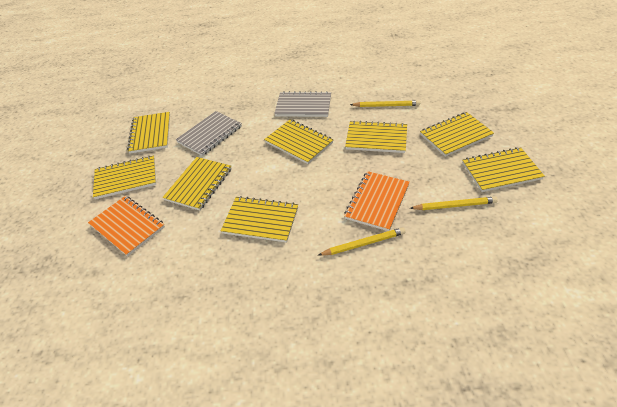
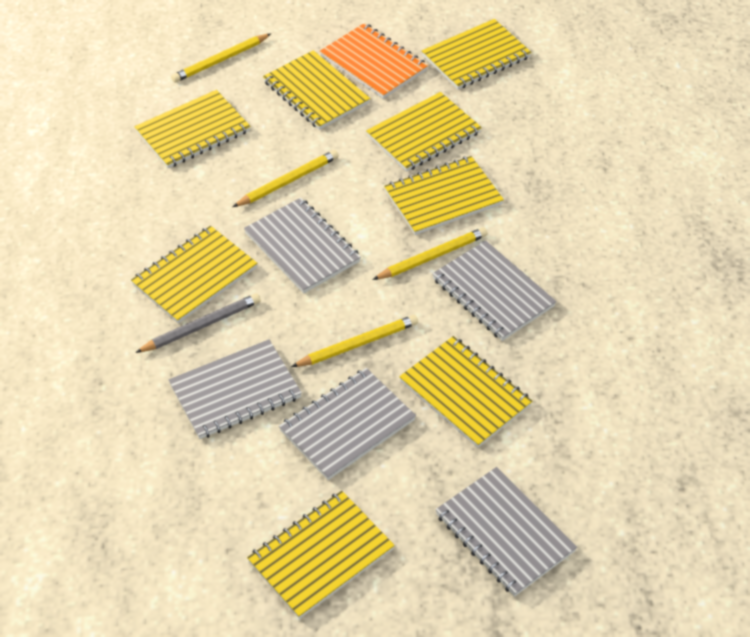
grey notebook: 2 -> 5
grey pencil: 0 -> 1
orange notebook: 2 -> 1
yellow pencil: 3 -> 4

